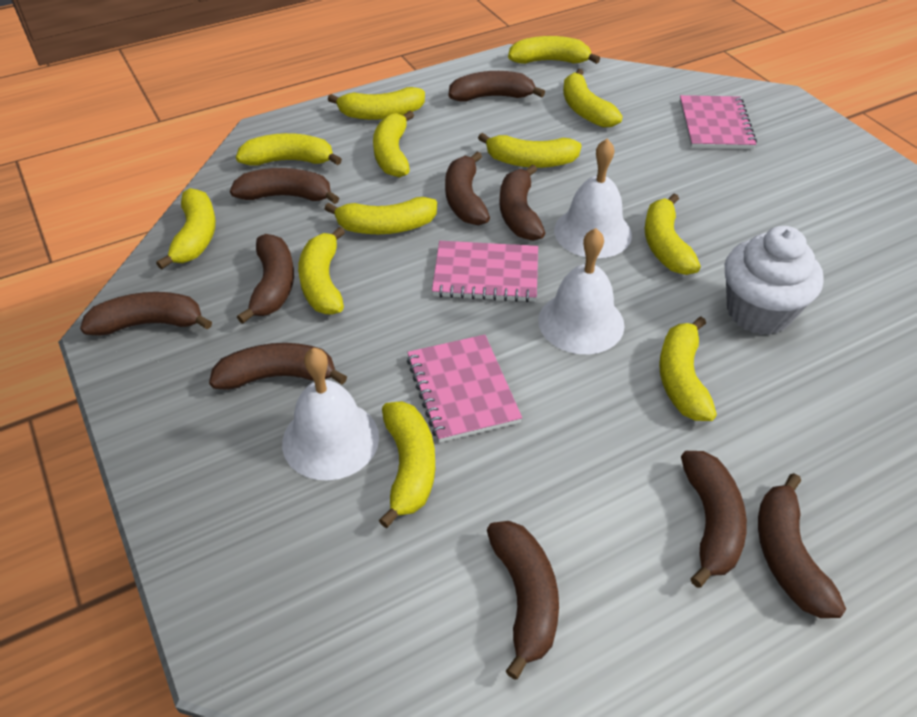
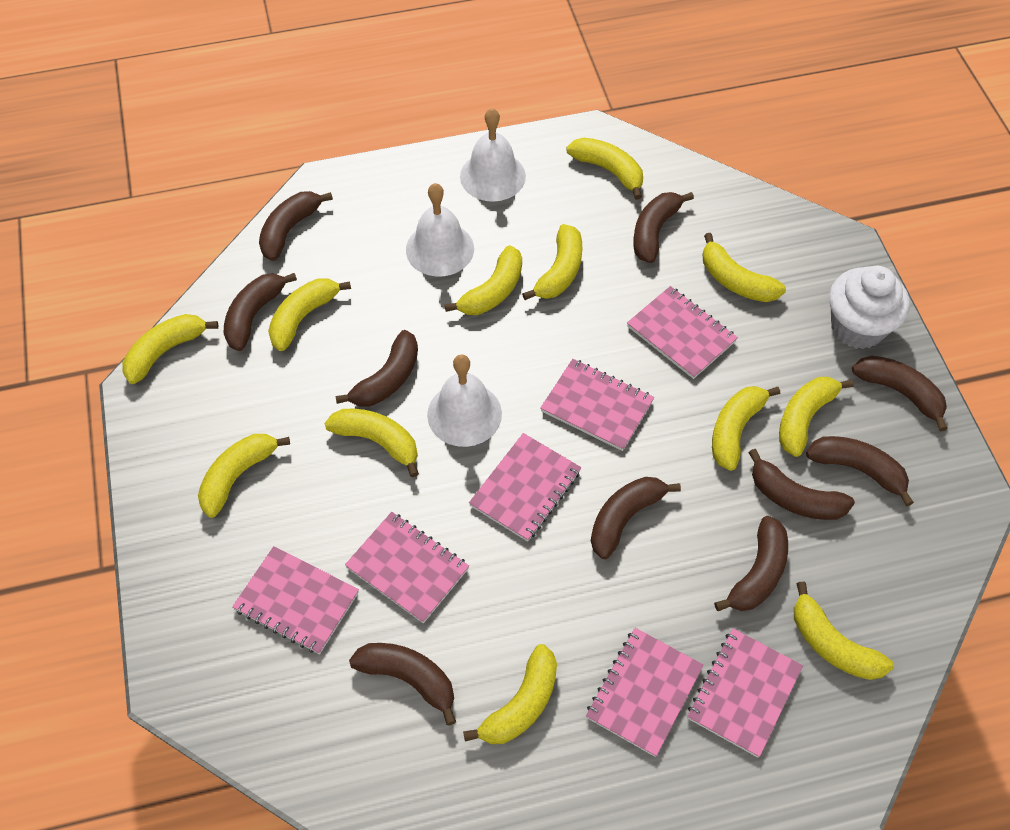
pink notebook: 3 -> 7

